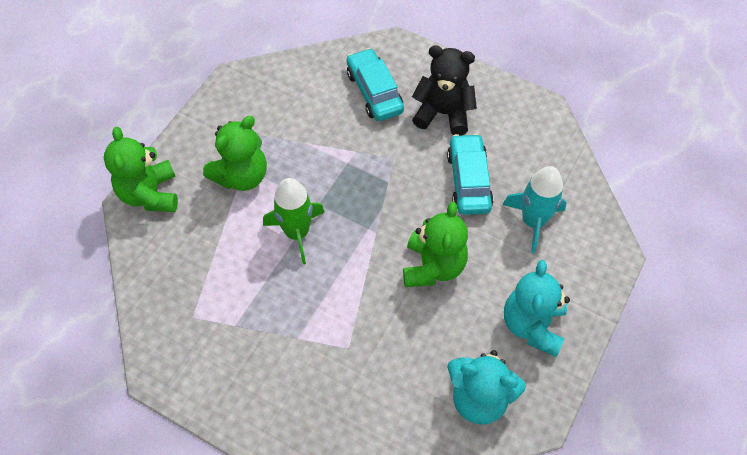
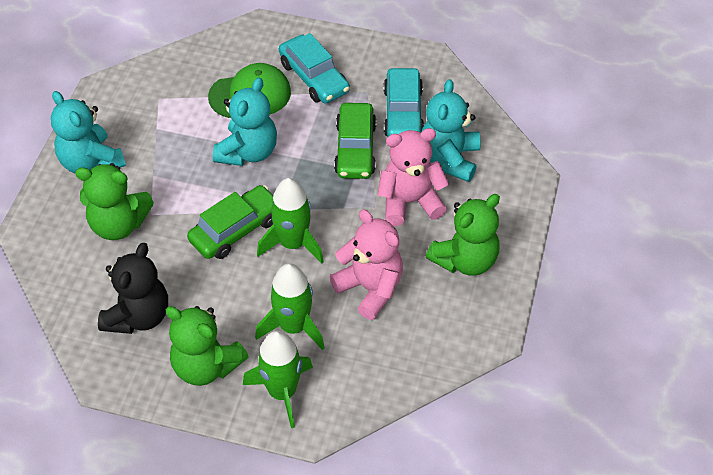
green cap: 0 -> 1
green car: 0 -> 2
green rocket: 1 -> 3
pink teddy bear: 0 -> 2
turquoise rocket: 1 -> 0
turquoise teddy bear: 2 -> 3

